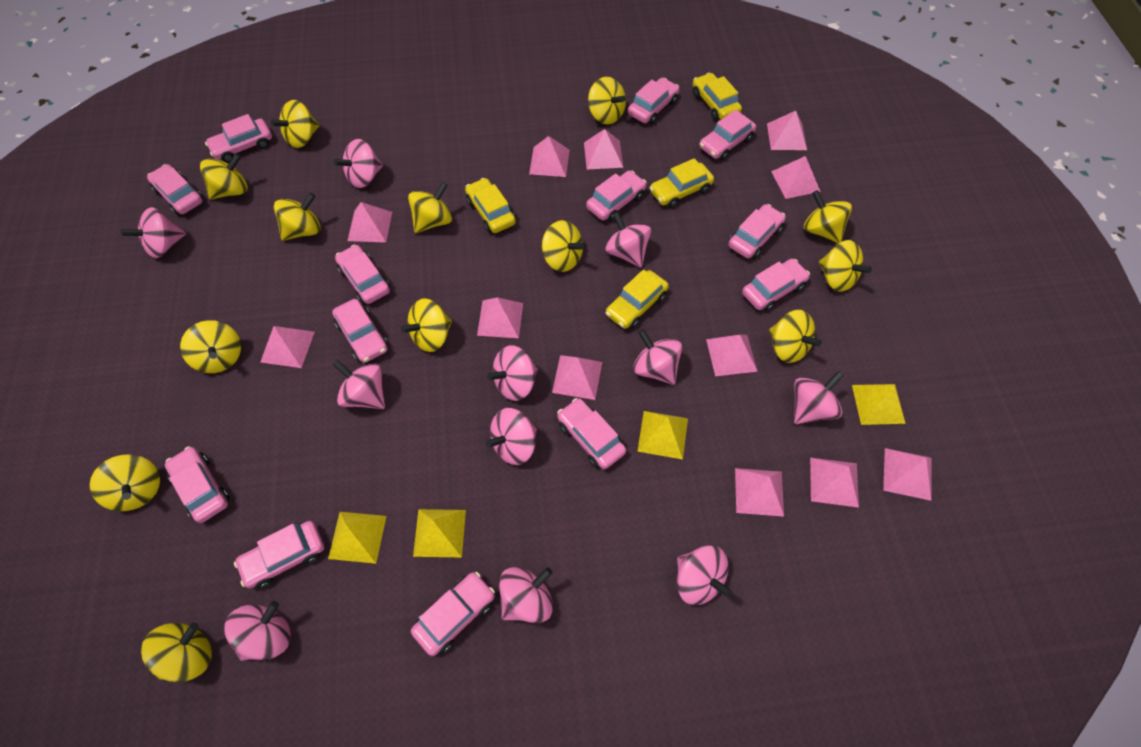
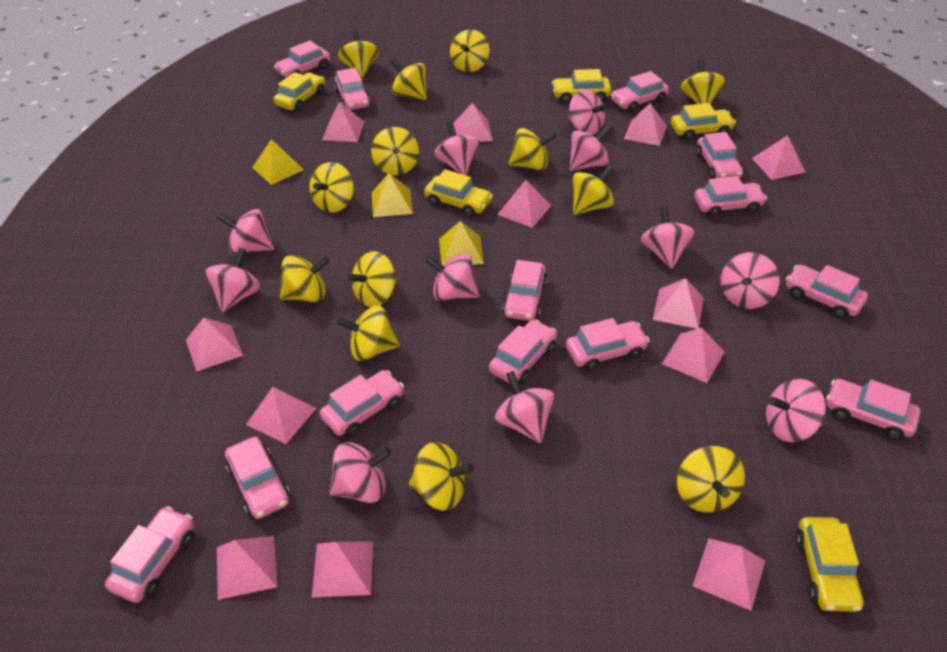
yellow car: 4 -> 5
yellow pyramid: 4 -> 3

